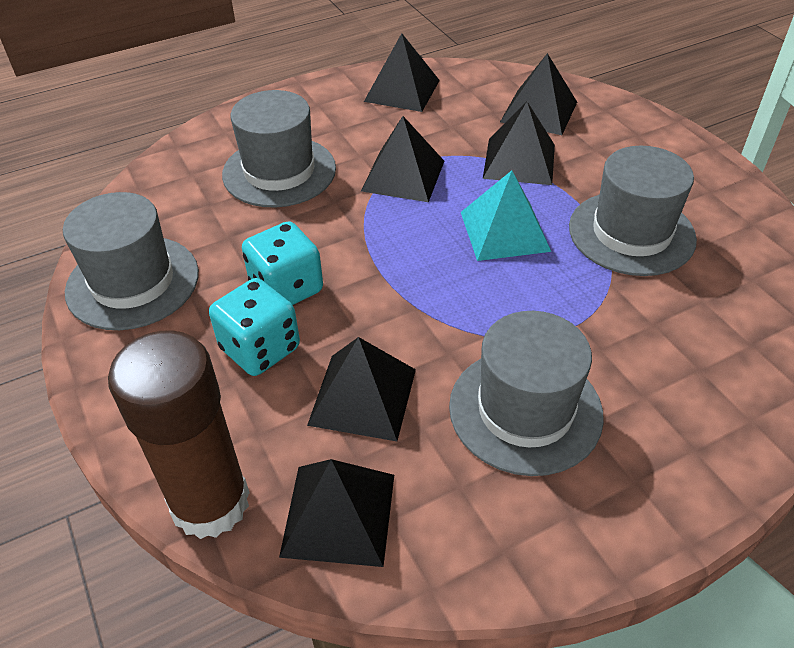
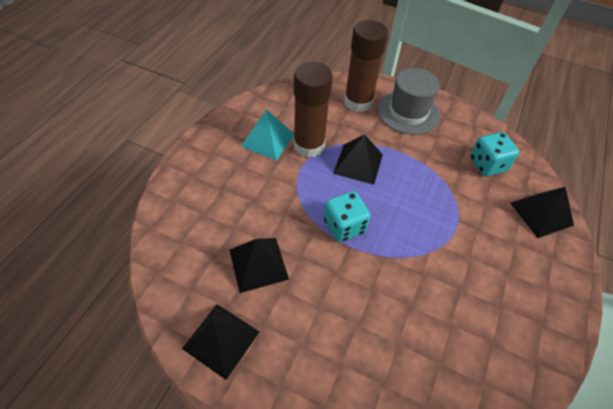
black pyramid: 6 -> 4
brown glue stick: 1 -> 2
grey hat: 4 -> 1

